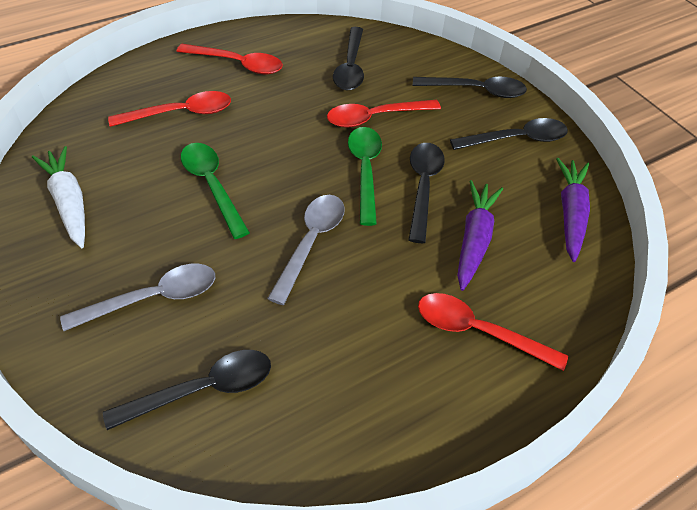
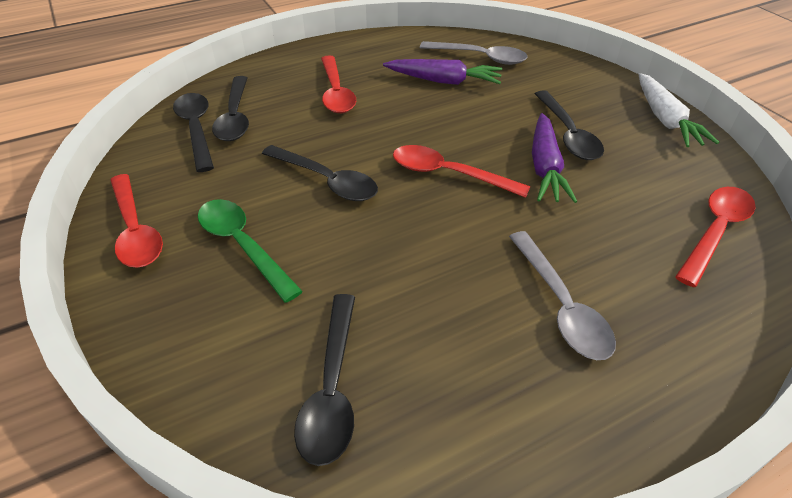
green spoon: 2 -> 1

